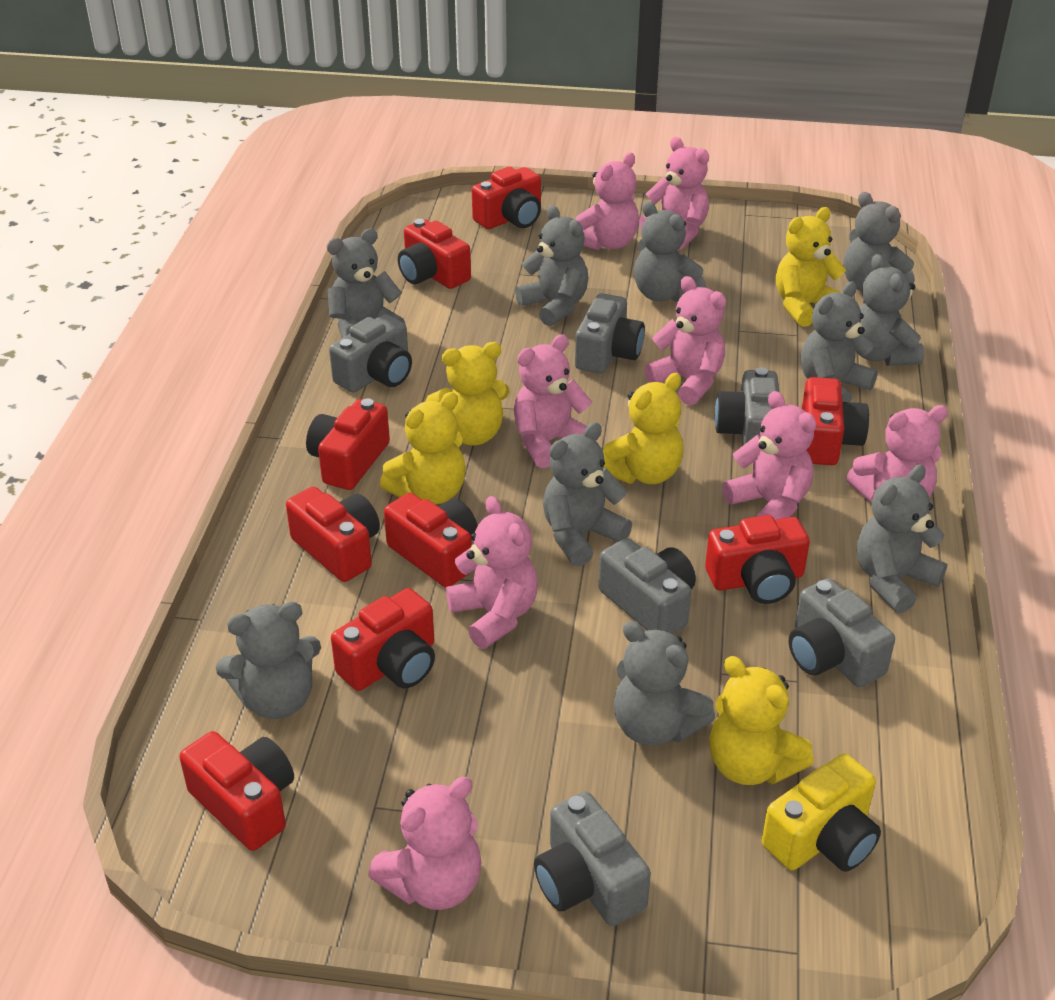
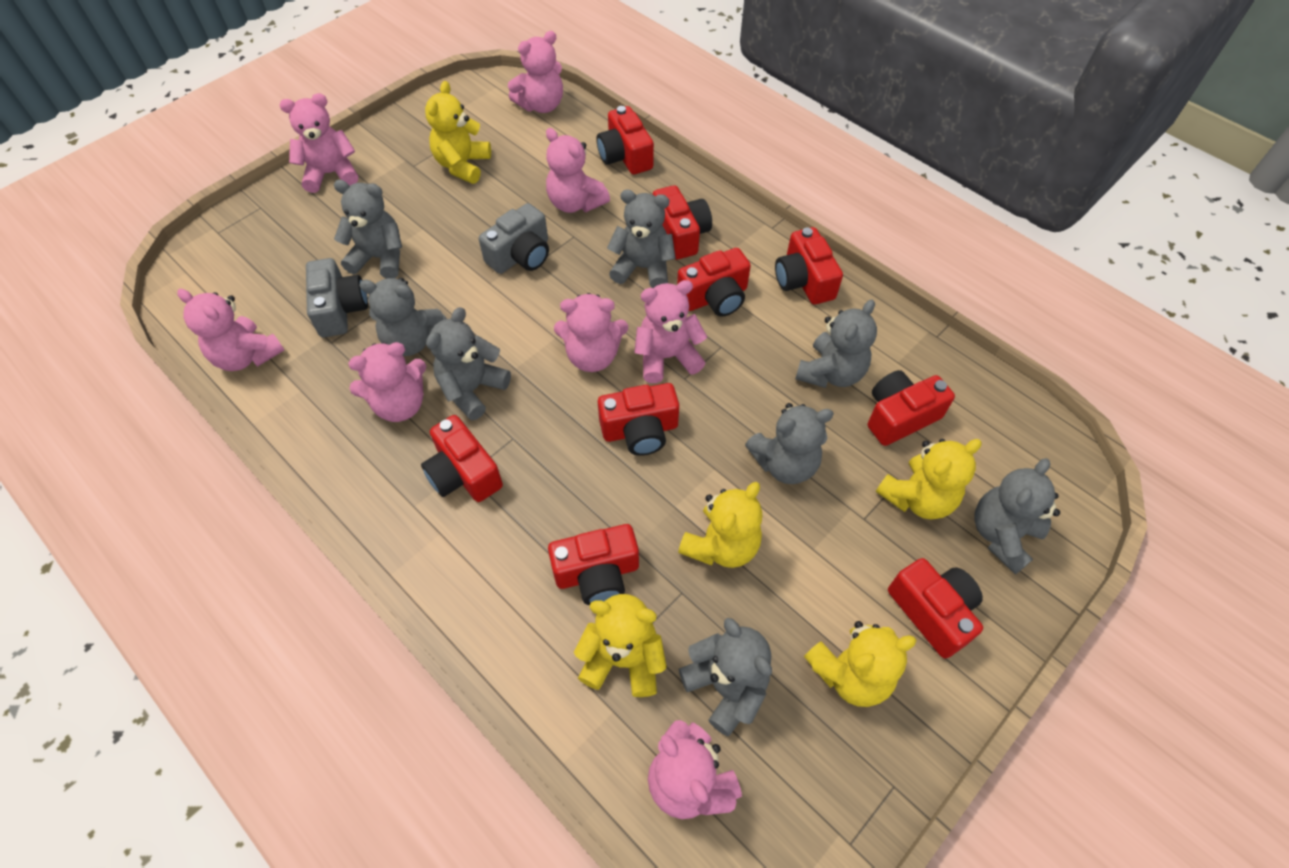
grey camera: 6 -> 2
grey teddy bear: 10 -> 8
yellow camera: 1 -> 0

